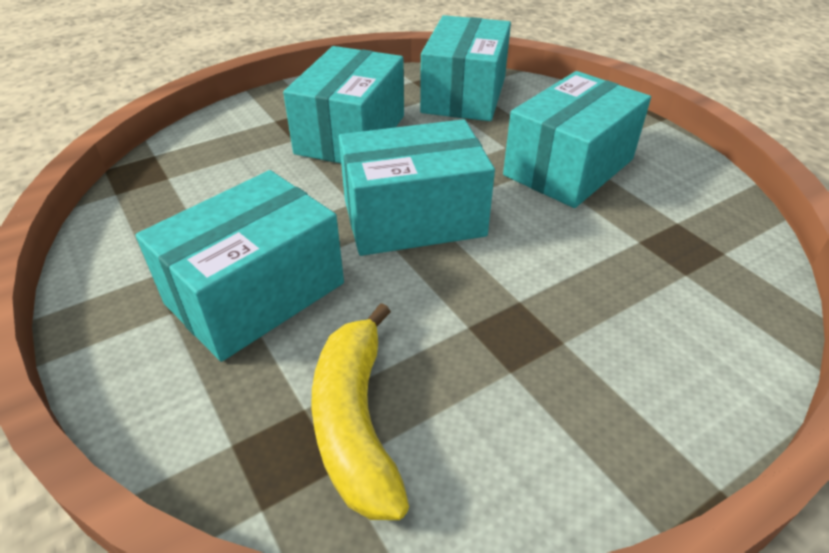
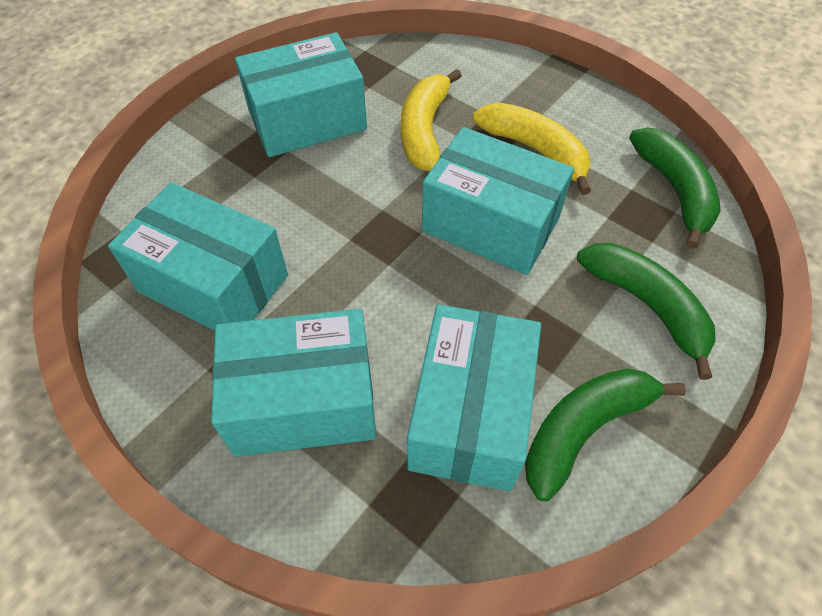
green banana: 0 -> 3
yellow banana: 1 -> 2

